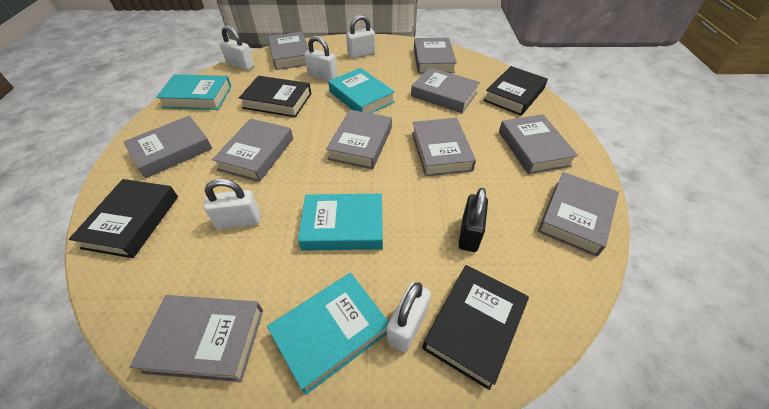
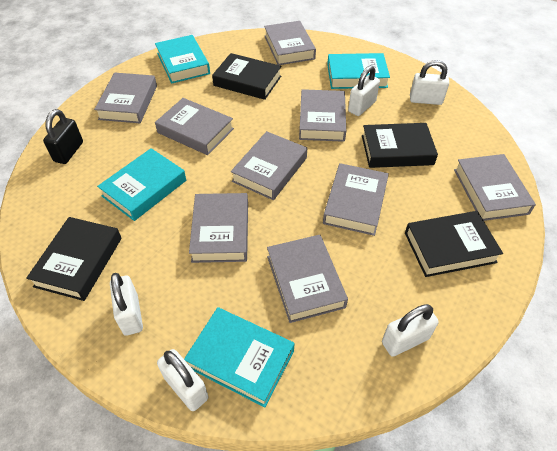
grey book: 10 -> 9

